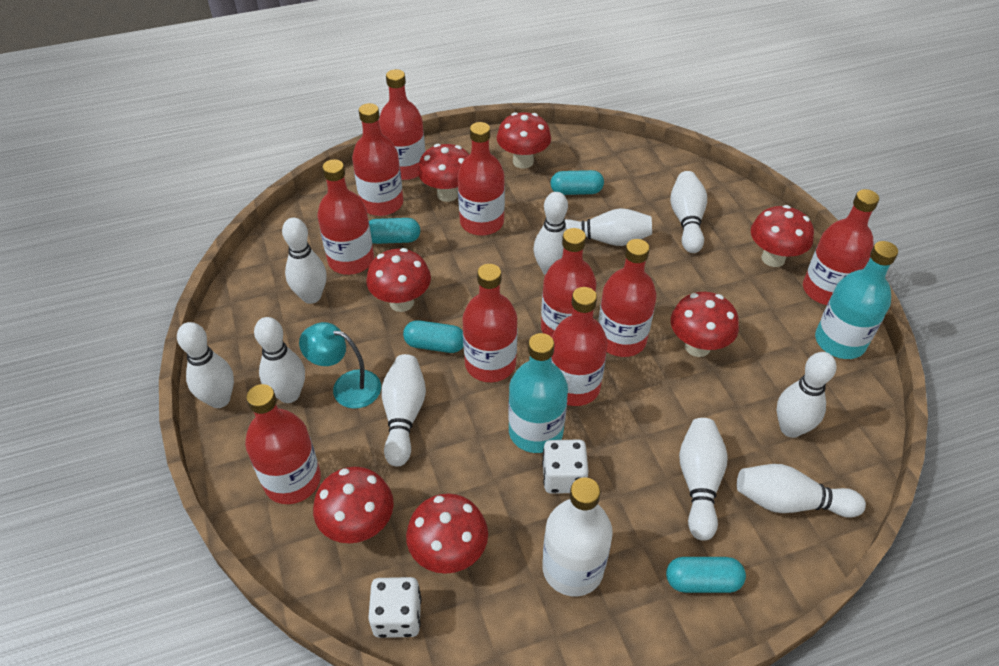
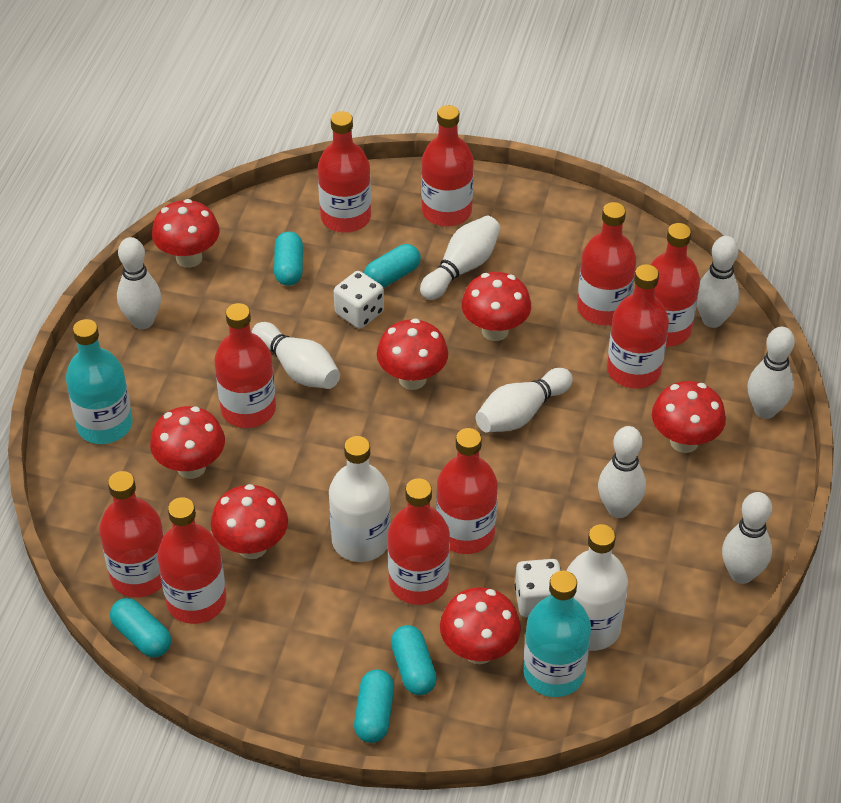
turquoise capsule: 4 -> 5
turquoise lamp: 1 -> 0
white bottle: 1 -> 2
white bowling pin: 10 -> 8

